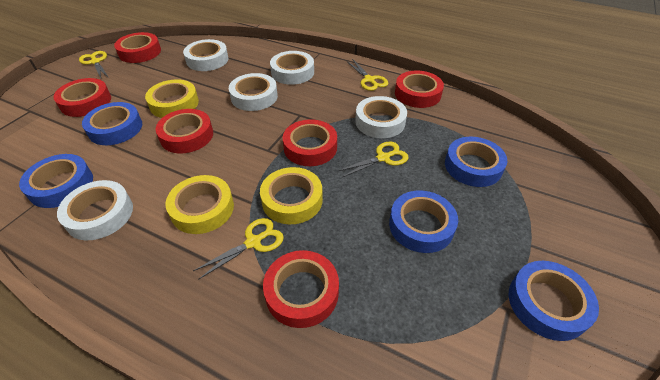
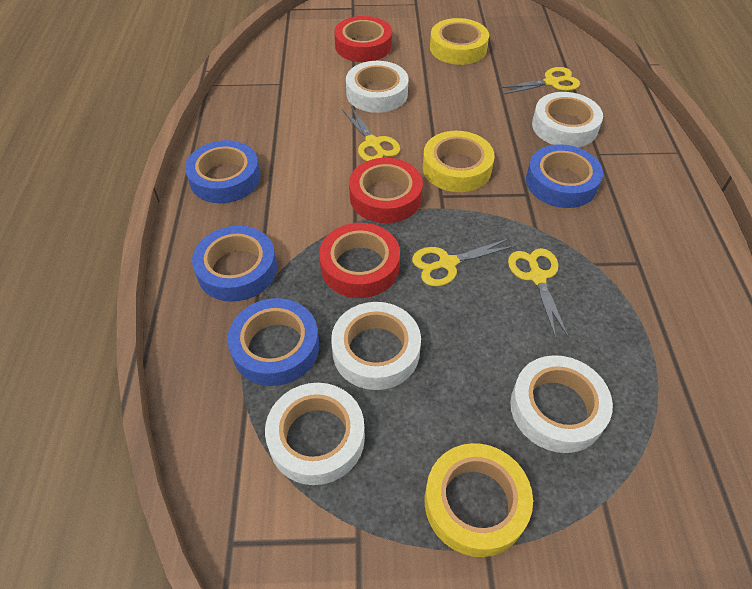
blue tape: 5 -> 4
red tape: 6 -> 3

